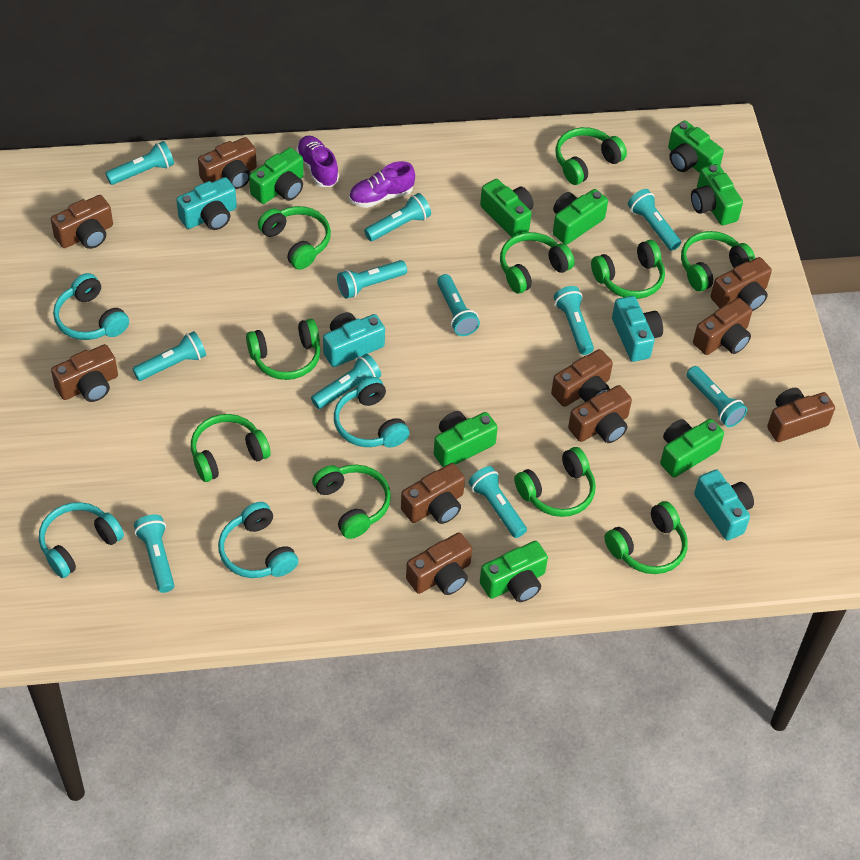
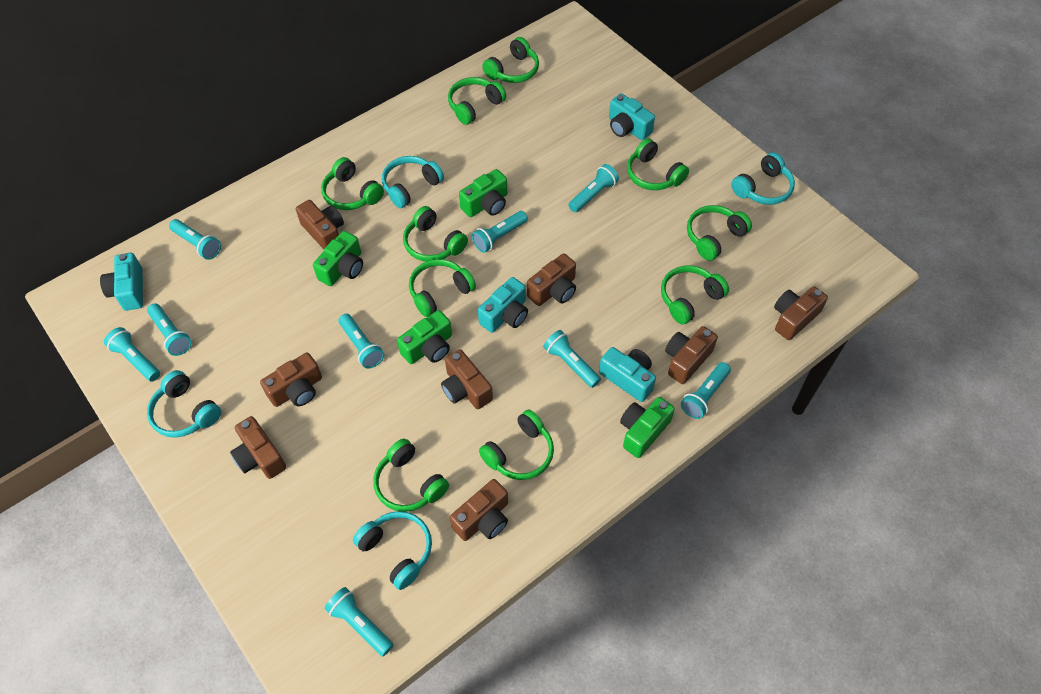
brown camera: 10 -> 8
green camera: 8 -> 4
purple shoe: 2 -> 0
turquoise flashlight: 11 -> 9

